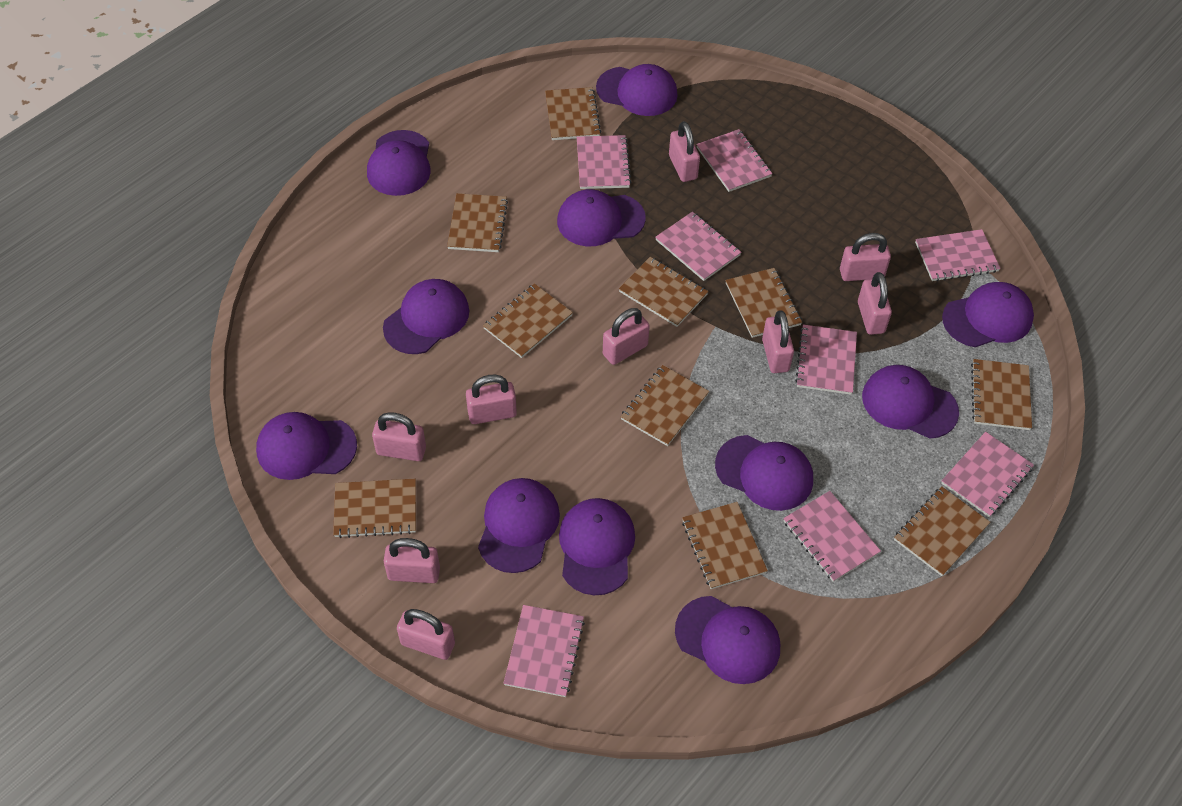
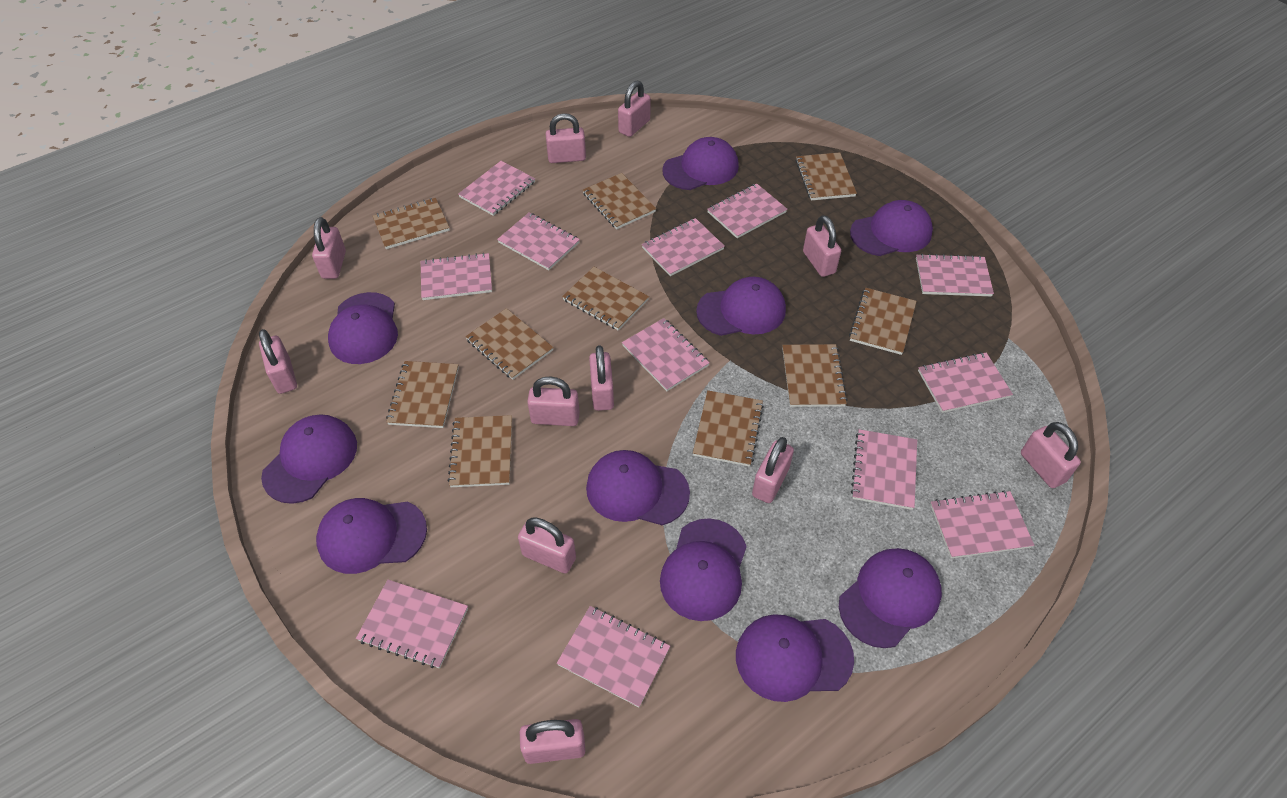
pink notebook: 8 -> 12
pink padlock: 9 -> 11
purple cap: 11 -> 10

